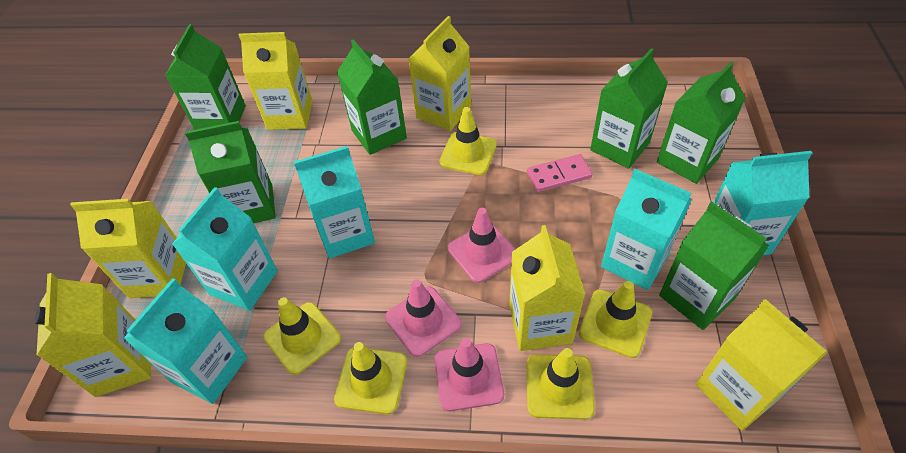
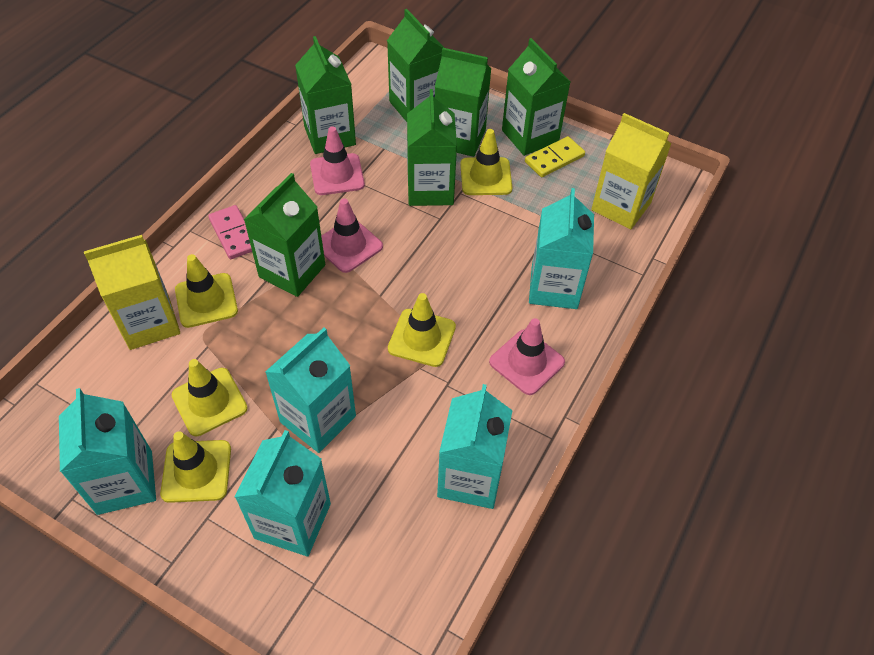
yellow carton: 6 -> 2
yellow domino: 0 -> 1

